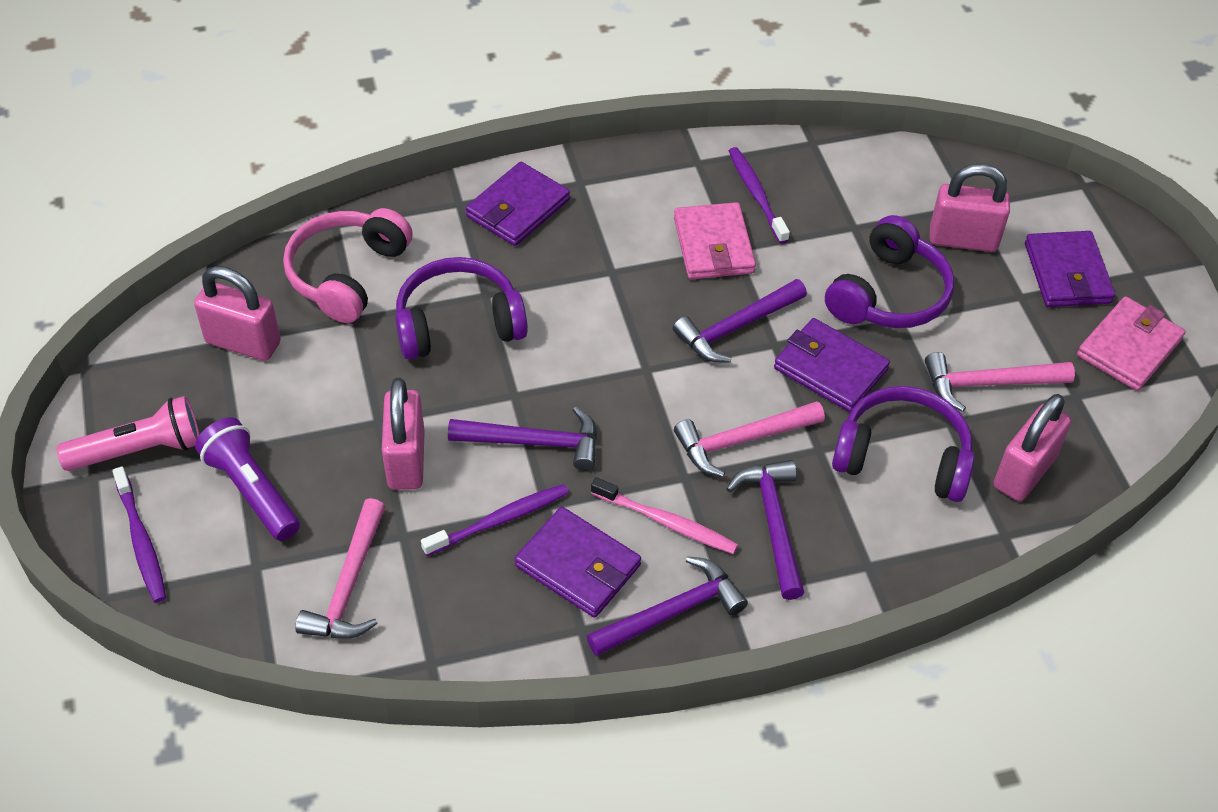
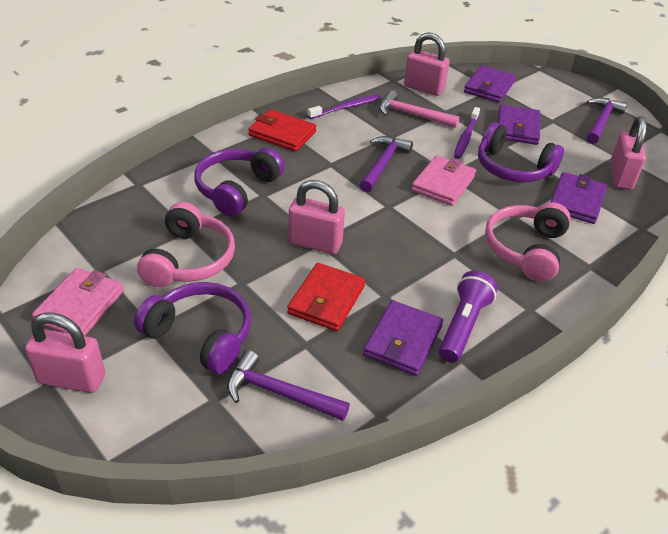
pink flashlight: 1 -> 0
pink hammer: 3 -> 1
pink headphones: 1 -> 2
pink toothbrush: 1 -> 0
purple hammer: 4 -> 3
purple toothbrush: 3 -> 2
red wallet: 0 -> 2

